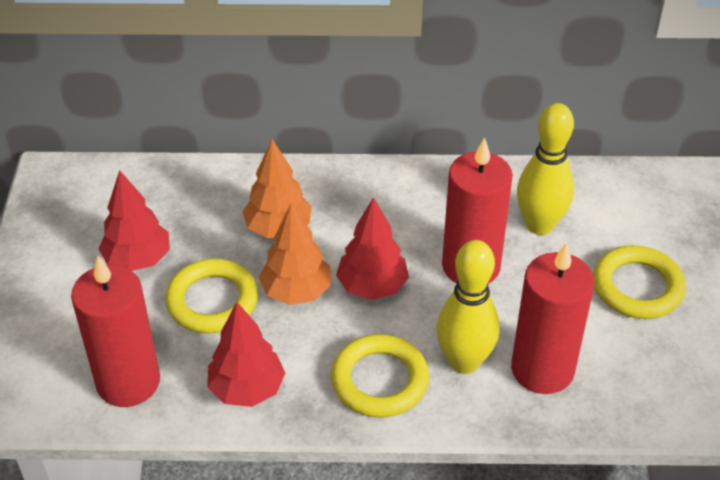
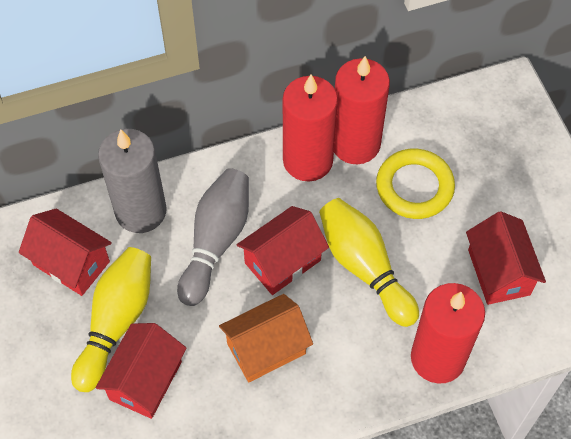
grey bowling pin: 0 -> 1
grey candle: 0 -> 1
orange house: 0 -> 1
orange tree: 2 -> 0
red house: 0 -> 4
red tree: 3 -> 0
yellow ring: 3 -> 1

